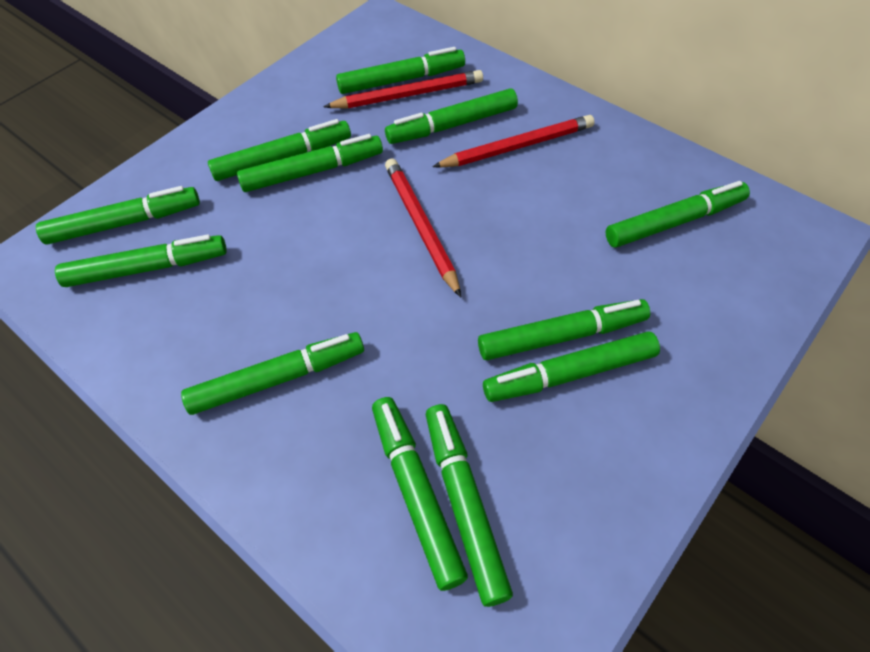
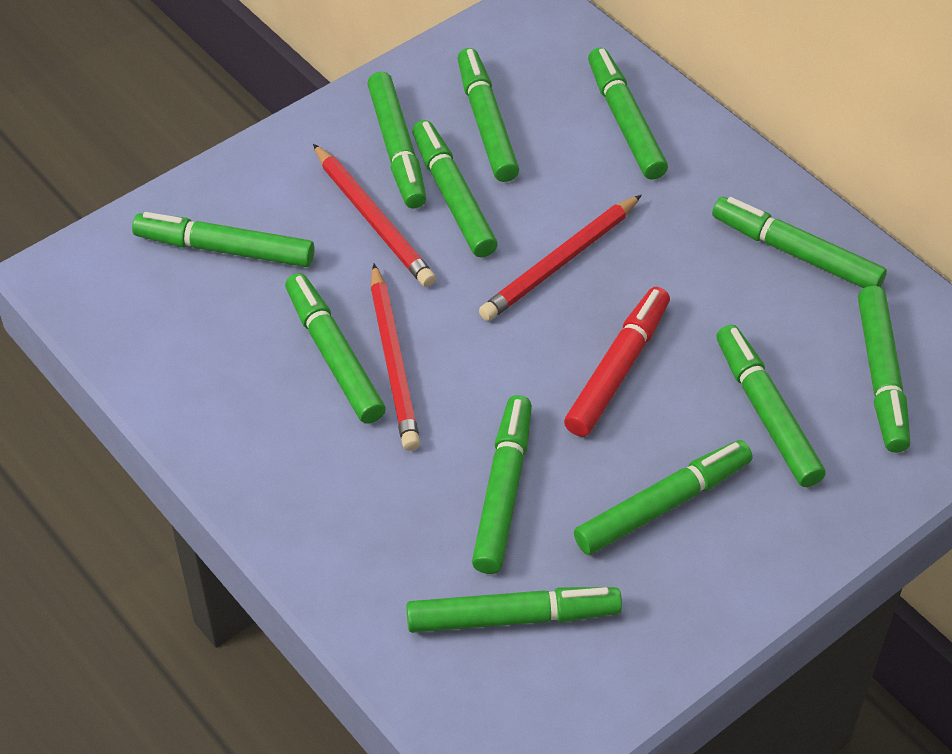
red marker: 0 -> 1

